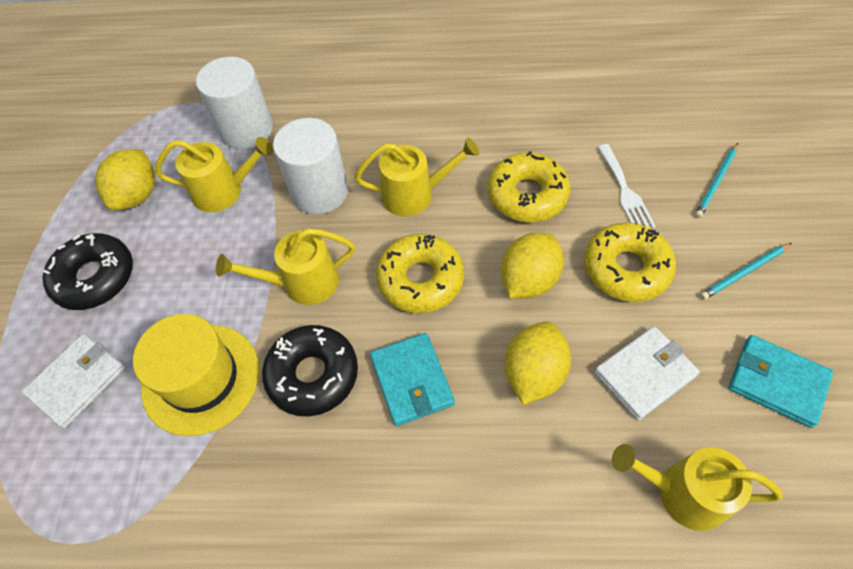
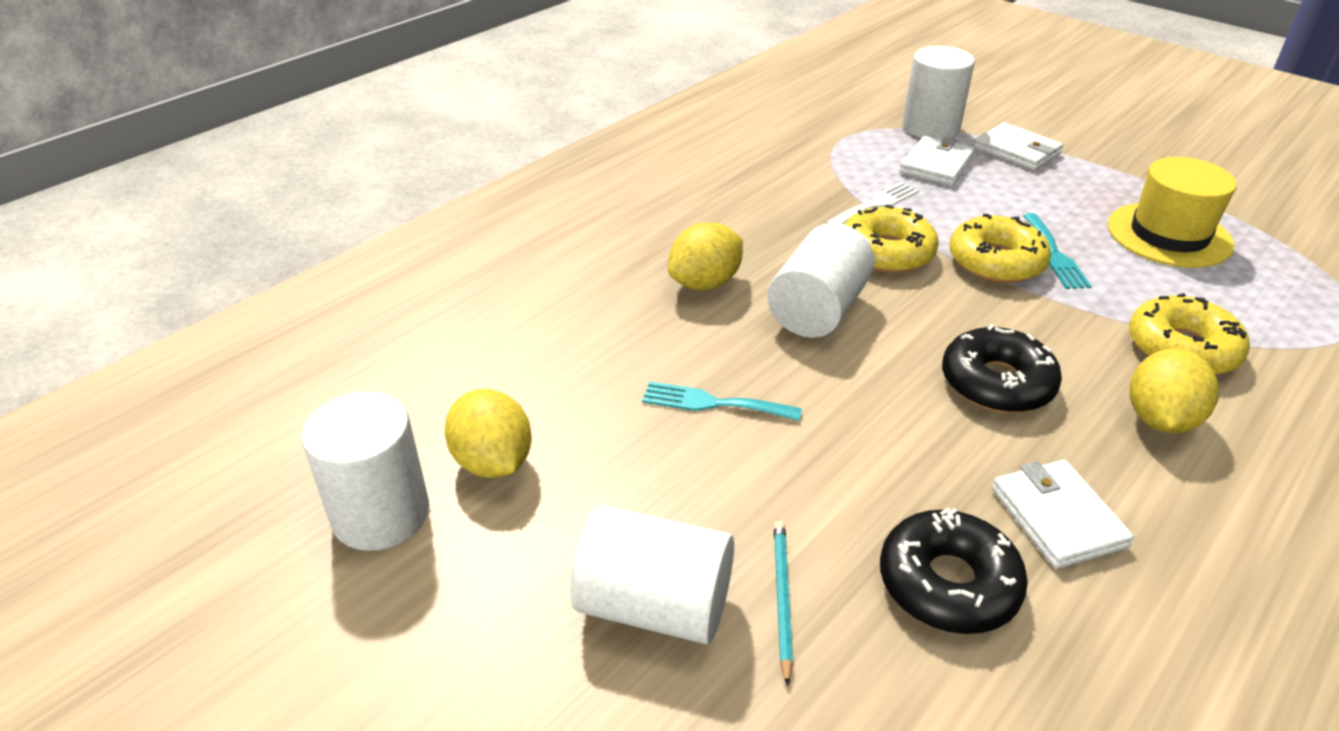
turquoise fork: 0 -> 2
turquoise pencil: 2 -> 1
turquoise wallet: 2 -> 0
white cylinder: 2 -> 4
white wallet: 2 -> 3
yellow watering can: 4 -> 0

